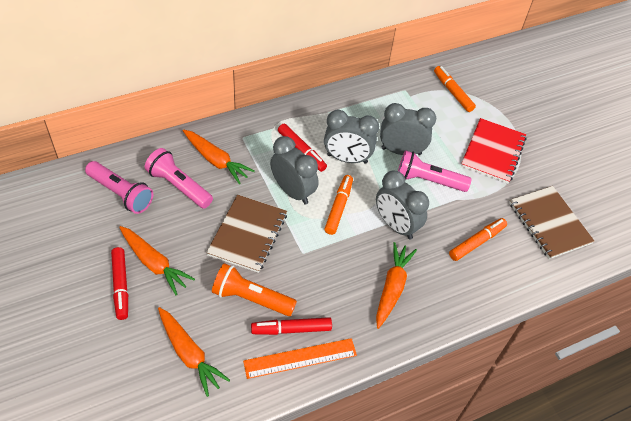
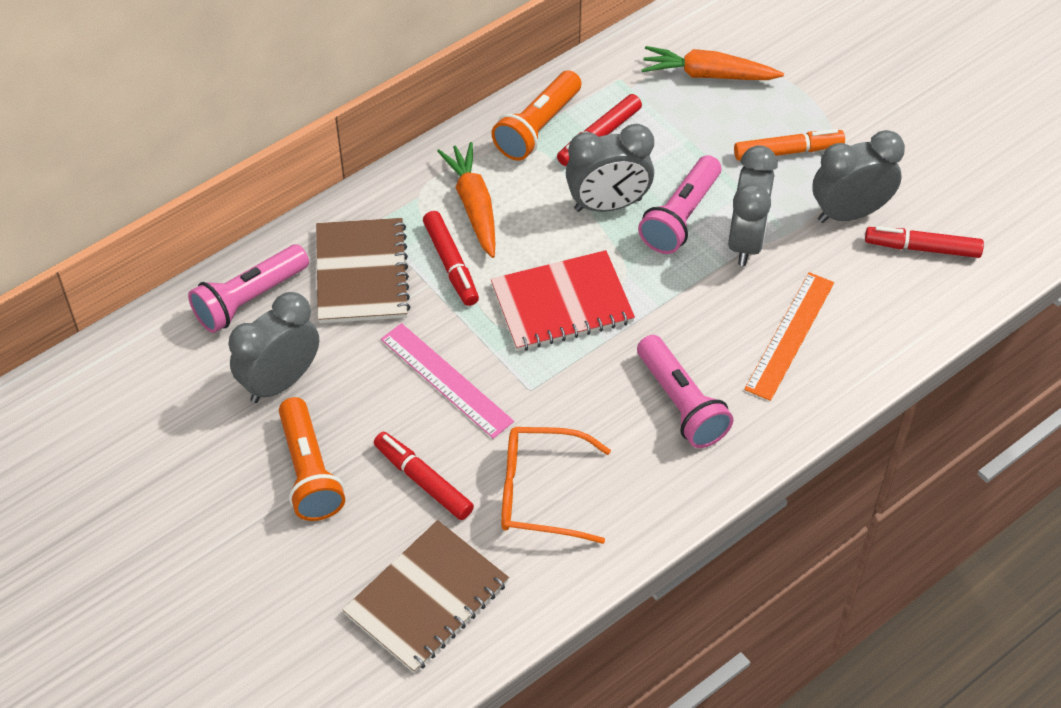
orange carrot: 4 -> 2
orange flashlight: 1 -> 2
orange glasses: 0 -> 1
orange marker: 3 -> 1
pink ruler: 0 -> 1
red marker: 3 -> 4

